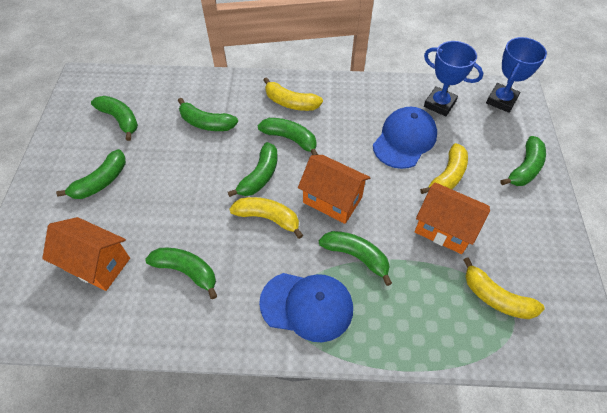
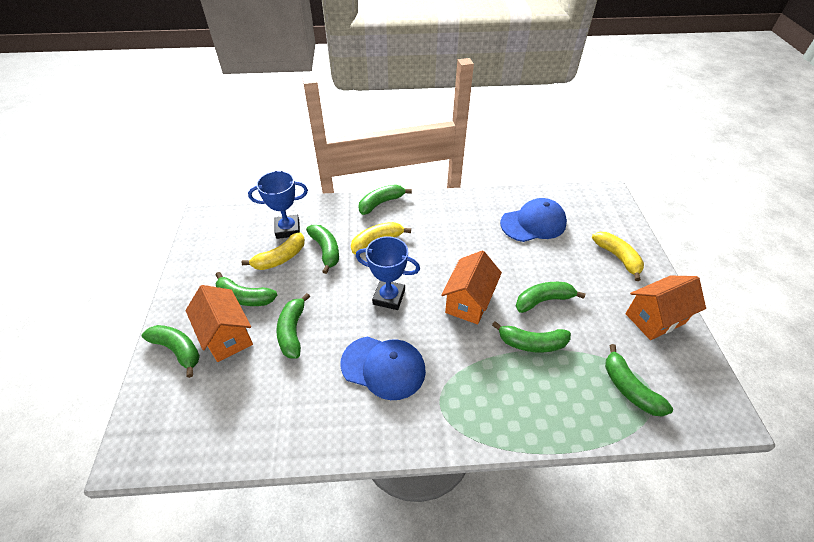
yellow banana: 4 -> 3

